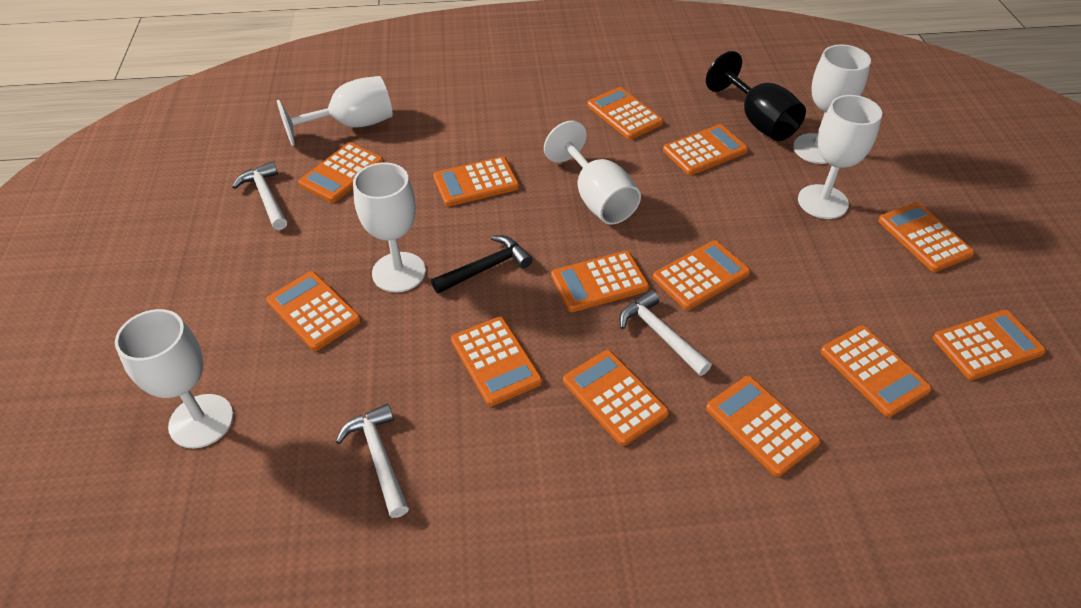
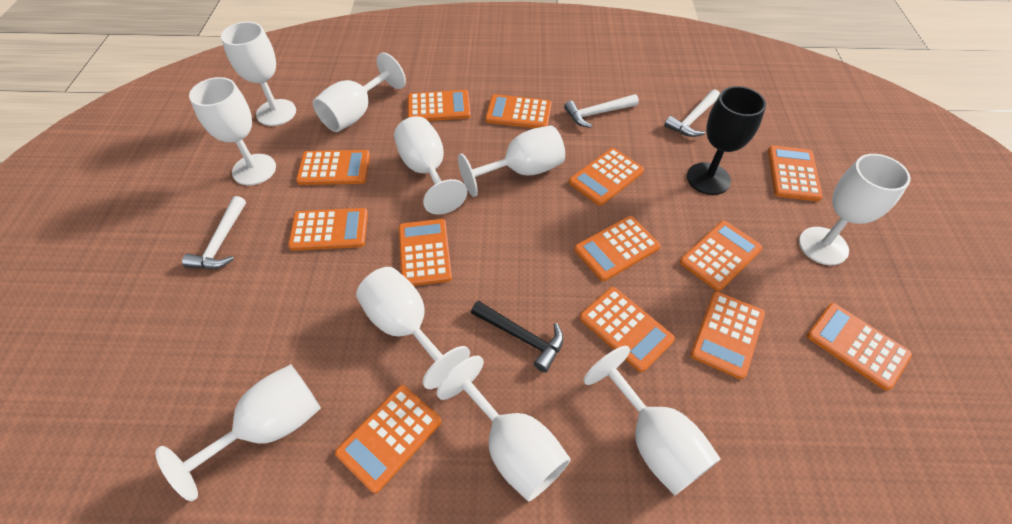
white goblet: 6 -> 10

